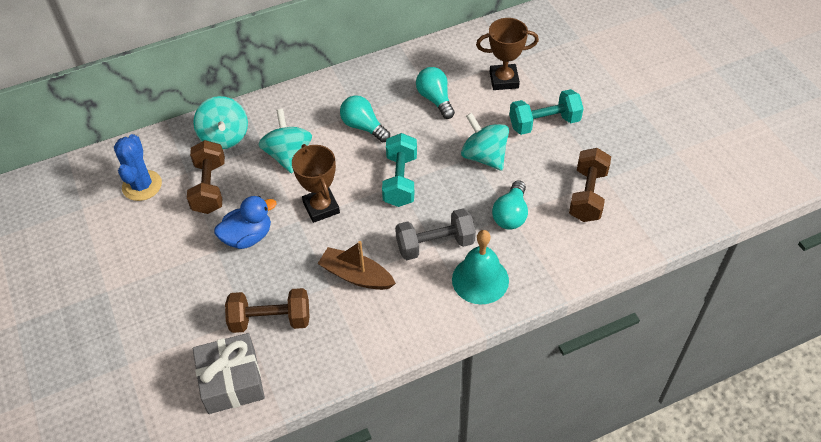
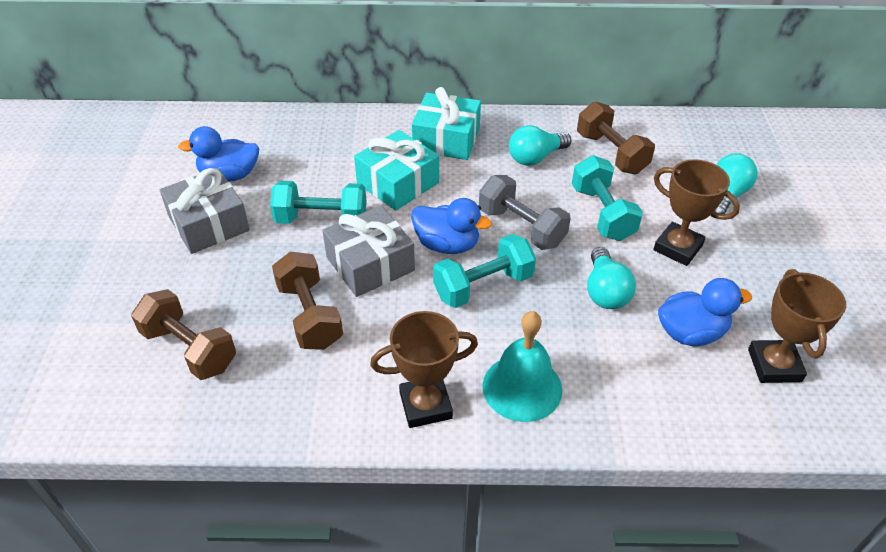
blue cactus: 1 -> 0
blue duck: 1 -> 3
brown boat: 1 -> 0
brown trophy: 2 -> 3
grey gift: 1 -> 2
turquoise dumbbell: 2 -> 3
turquoise gift: 0 -> 2
turquoise spinning top: 3 -> 0

